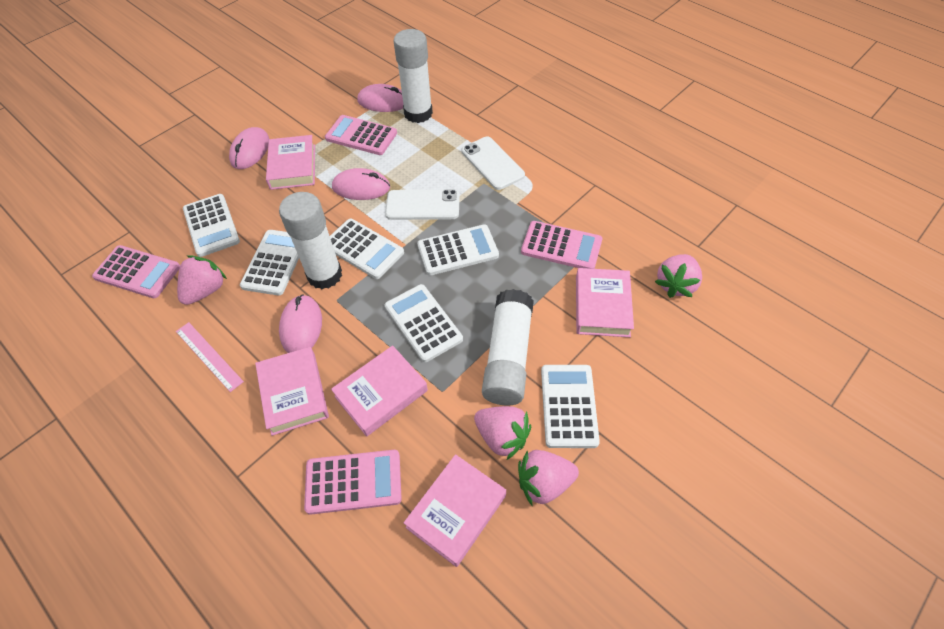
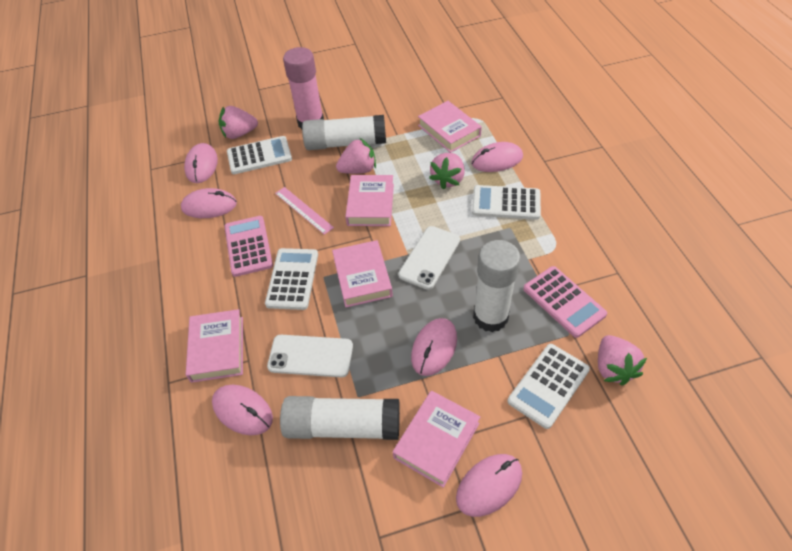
pink calculator: 4 -> 2
pink glue stick: 0 -> 1
pink mouse: 4 -> 6
white calculator: 6 -> 4

